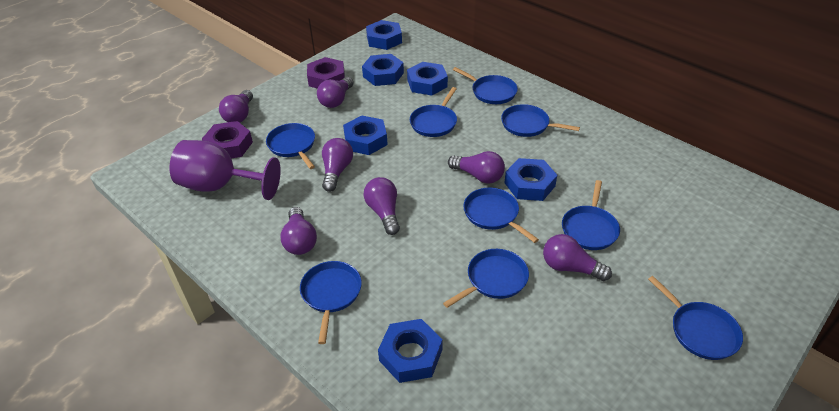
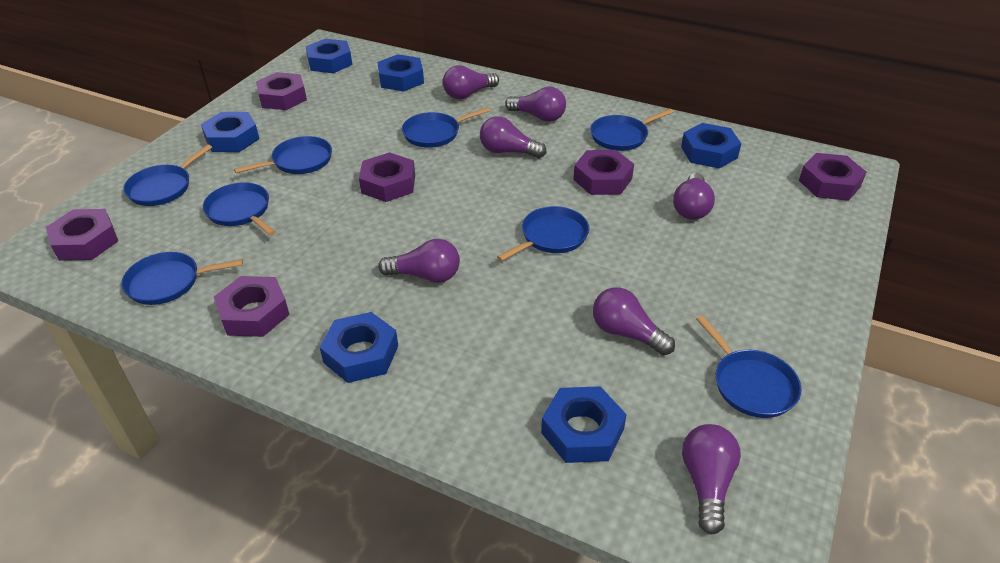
blue pan: 9 -> 8
purple goblet: 1 -> 0
purple nut: 2 -> 6

